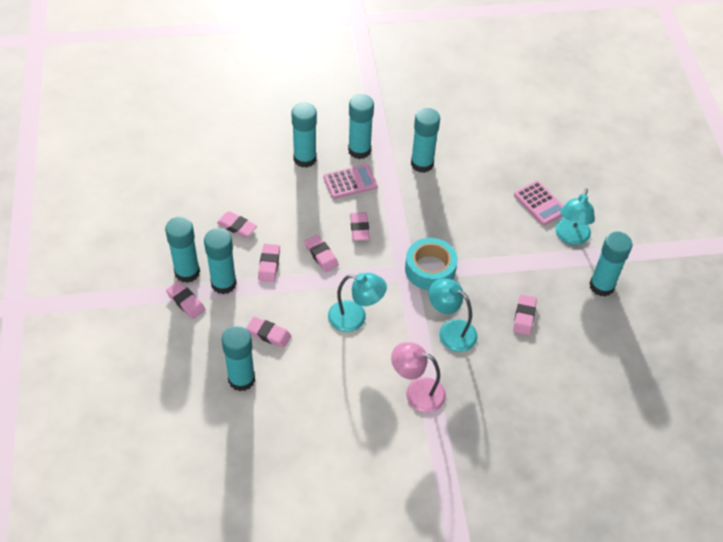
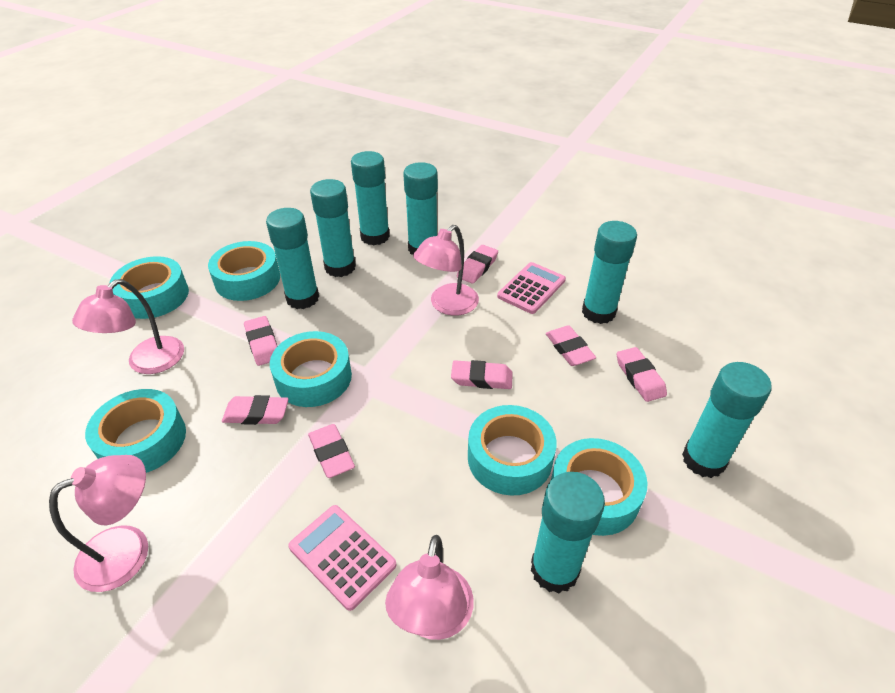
pink lamp: 1 -> 4
turquoise lamp: 3 -> 0
turquoise tape: 1 -> 6

